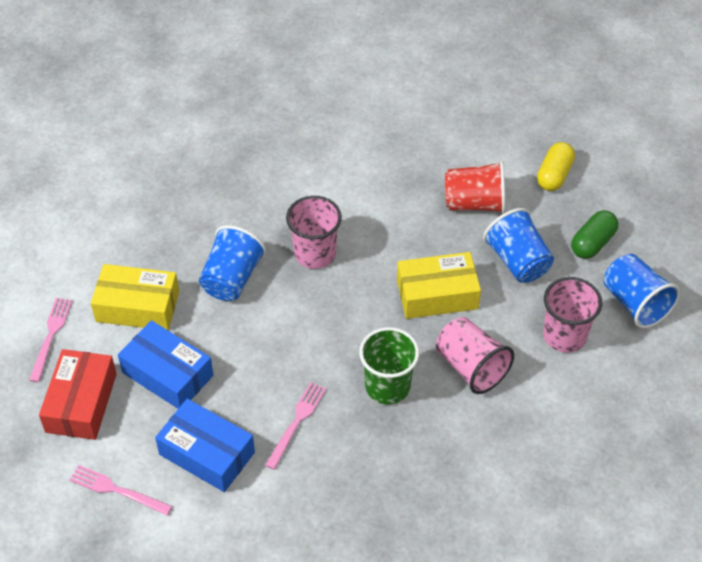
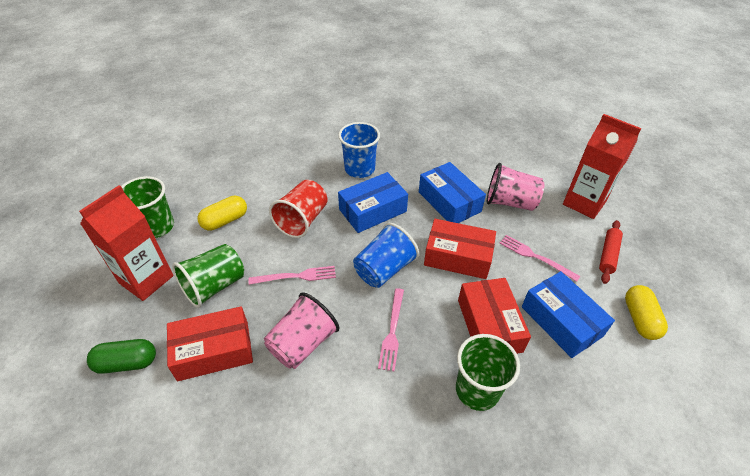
blue box: 2 -> 3
blue cup: 3 -> 2
green cup: 1 -> 3
pink cup: 3 -> 2
red box: 1 -> 3
red carton: 0 -> 2
red rolling pin: 0 -> 1
yellow box: 2 -> 0
yellow capsule: 1 -> 2

